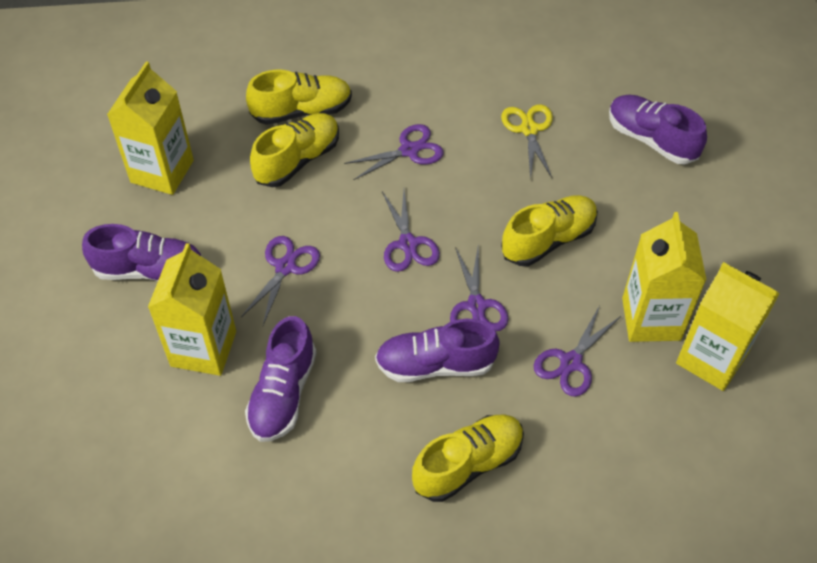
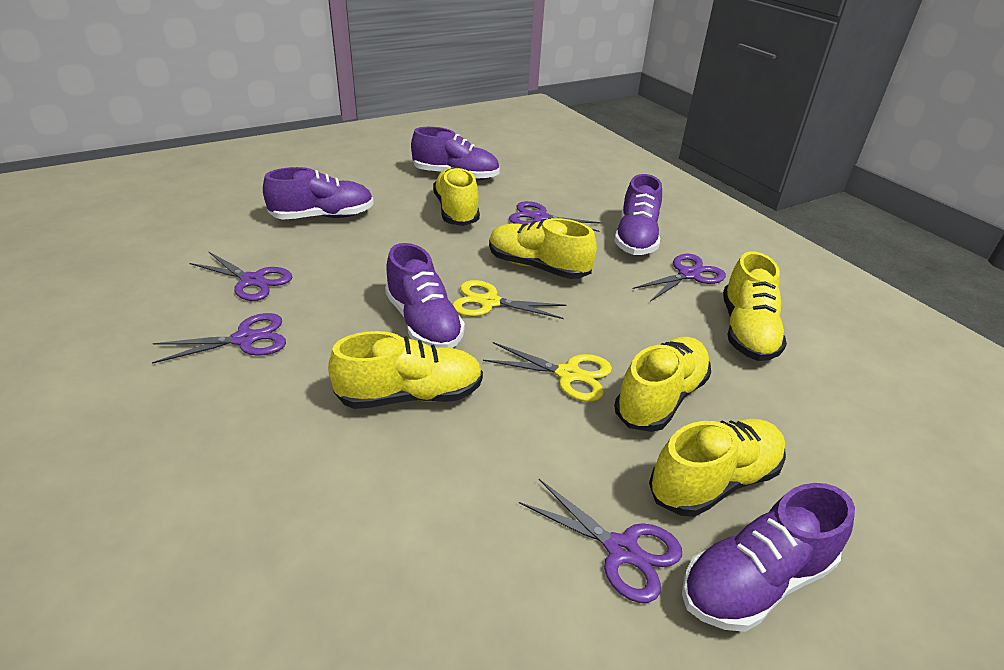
purple shoe: 4 -> 5
yellow carton: 4 -> 0
yellow scissors: 1 -> 2
yellow shoe: 4 -> 6

